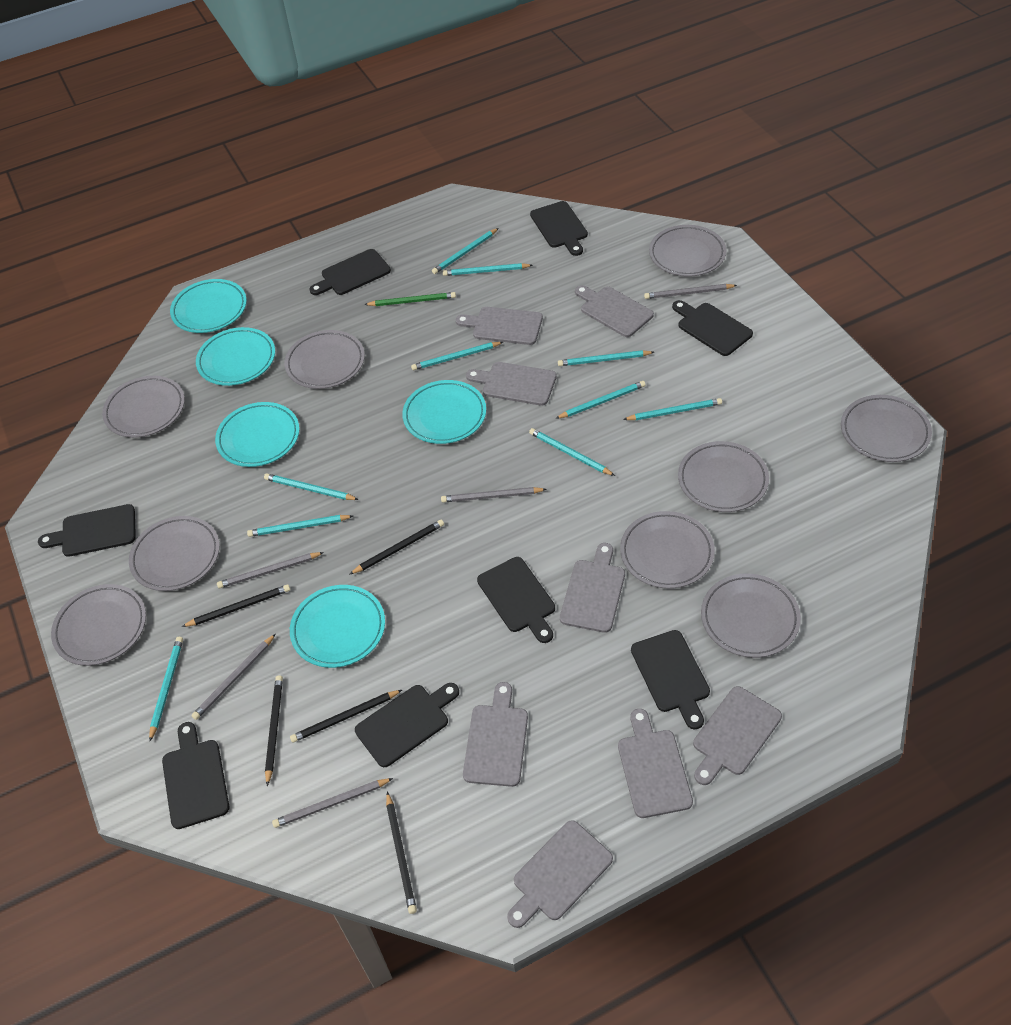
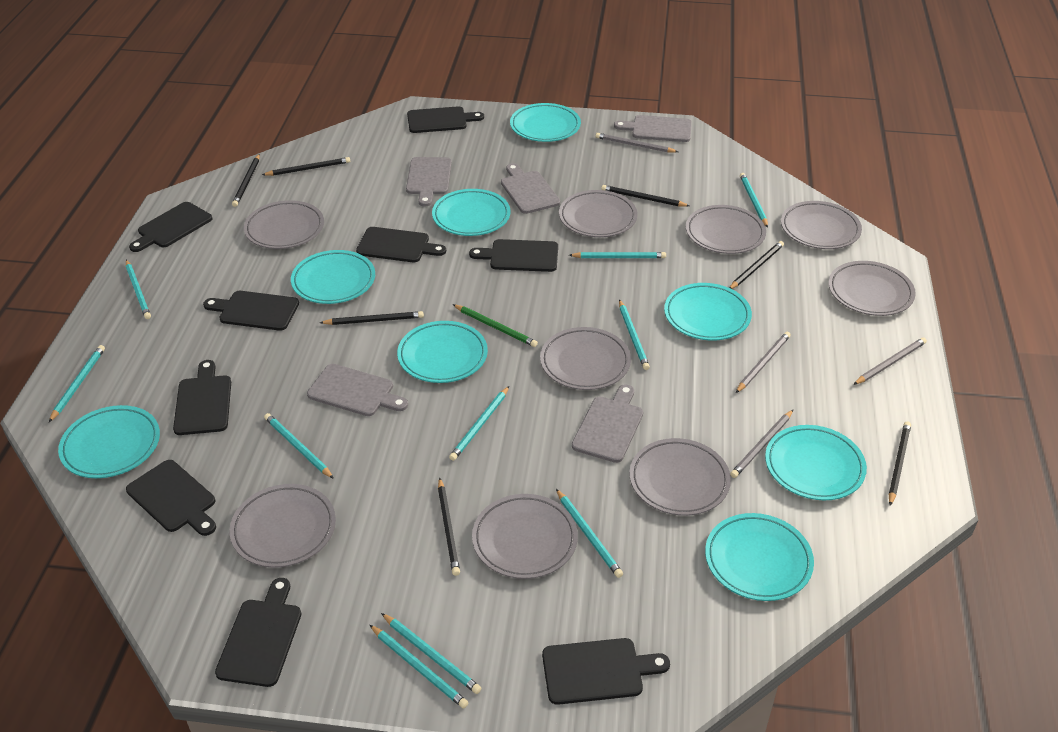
black cutting board: 8 -> 9
black pencil: 5 -> 7
grey cutting board: 8 -> 5
grey pencil: 5 -> 4
turquoise plate: 5 -> 8

